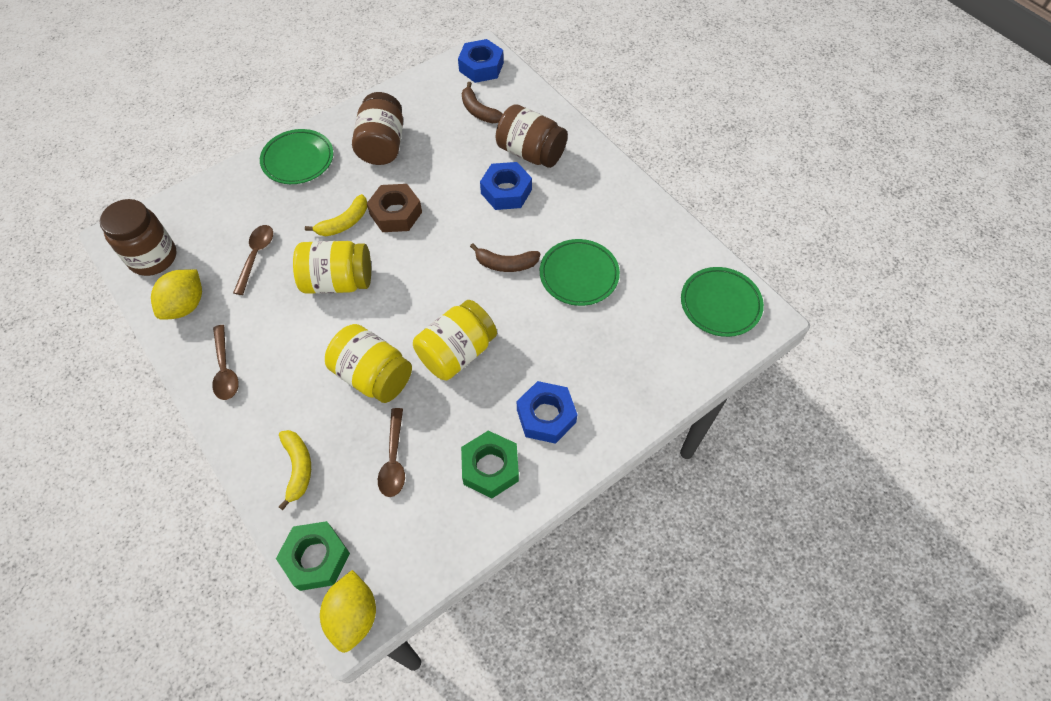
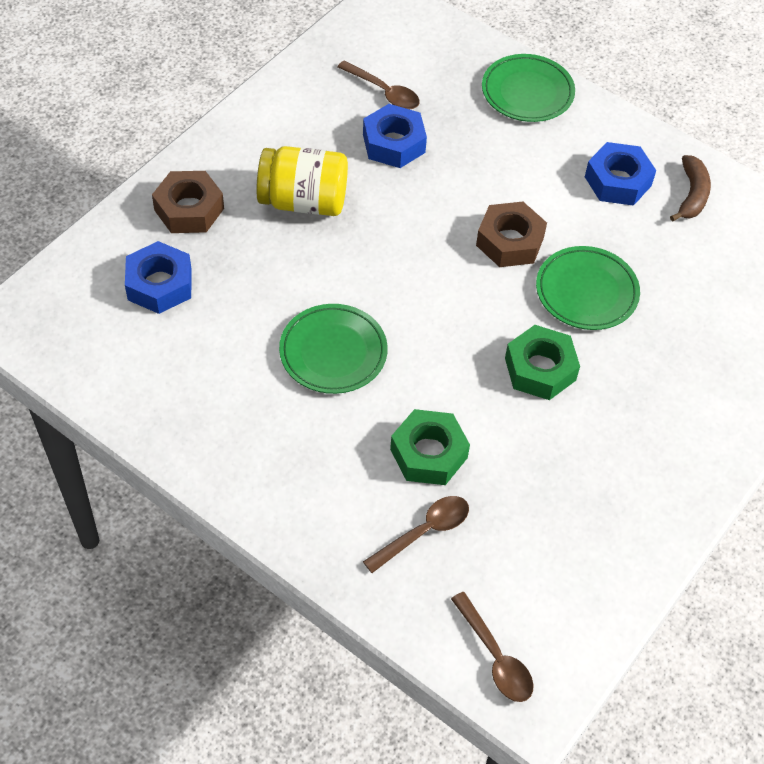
brown banana: 2 -> 1
brown jar: 3 -> 0
brown nut: 1 -> 2
yellow banana: 2 -> 0
yellow jar: 3 -> 1
yellow lemon: 2 -> 0

